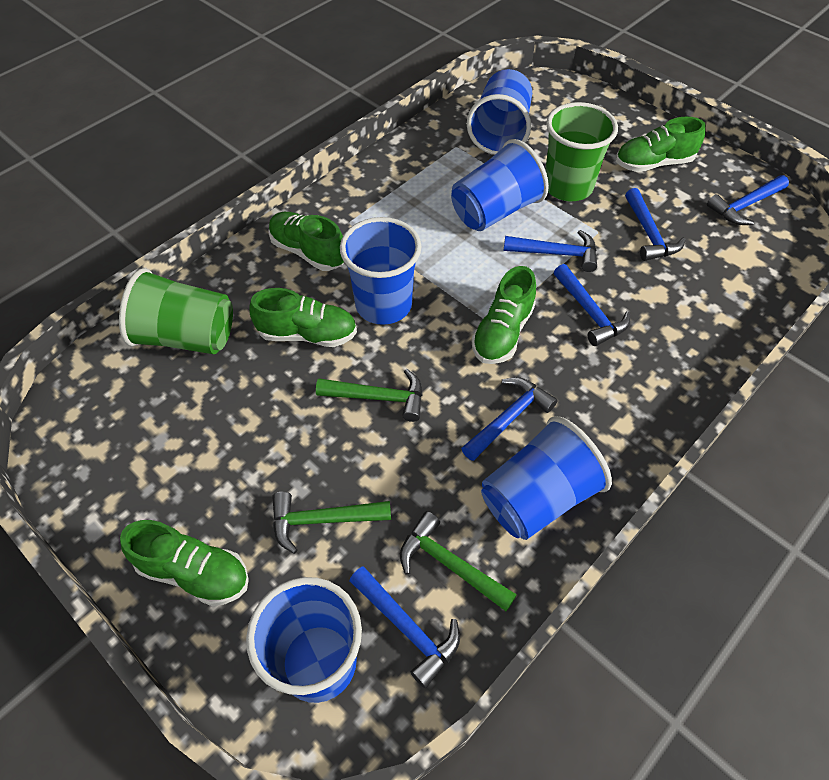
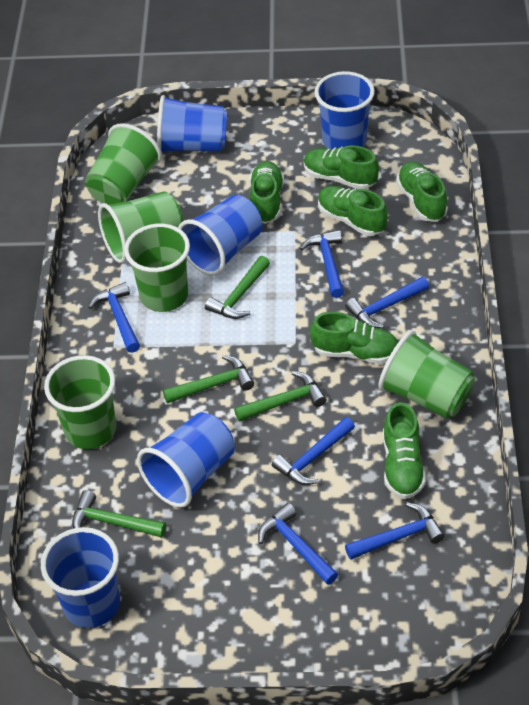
green cup: 2 -> 5
green hammer: 3 -> 4
green shoe: 5 -> 6

